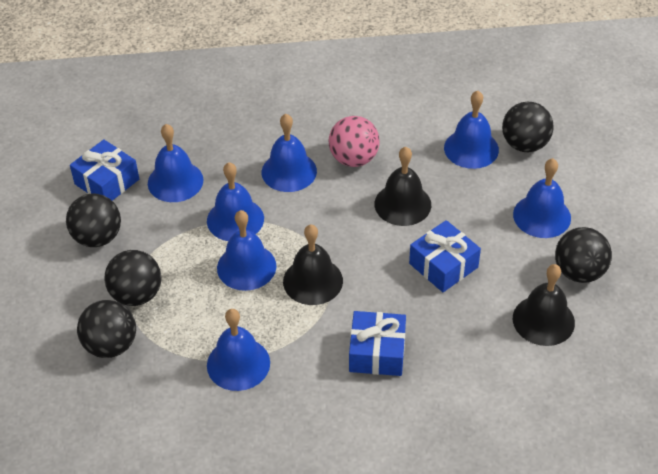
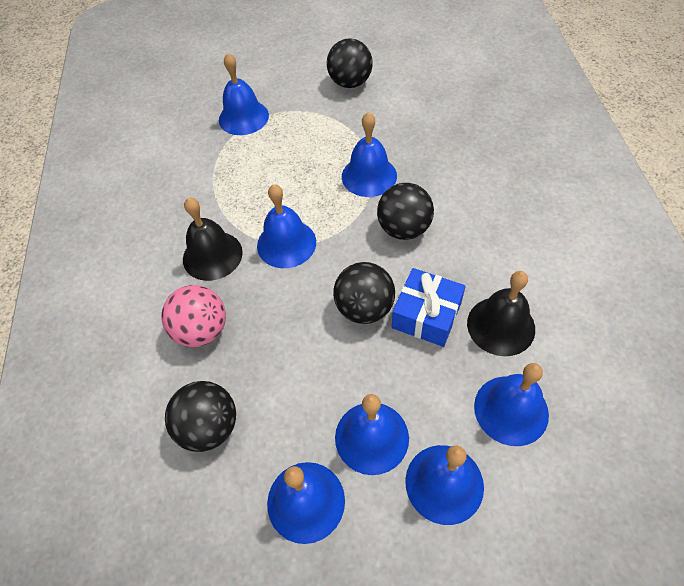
black ball: 5 -> 4
black bell: 3 -> 2
blue gift: 3 -> 1

